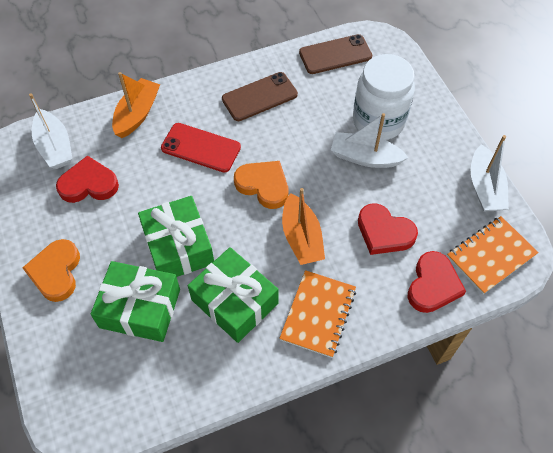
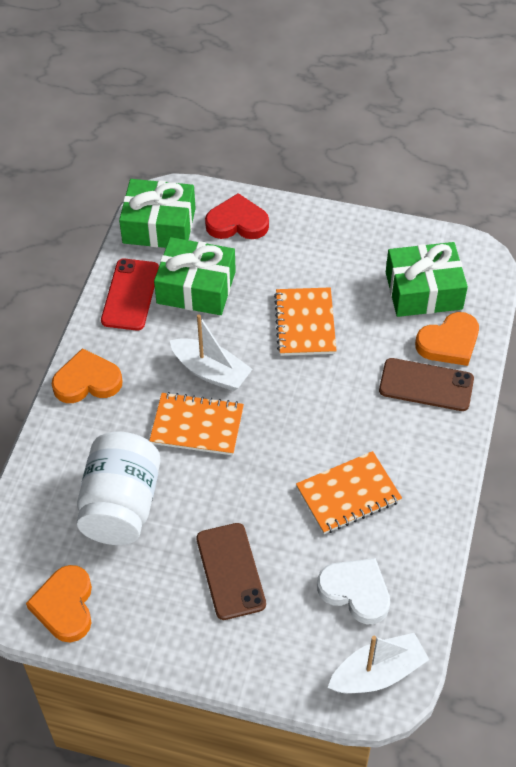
orange boat: 2 -> 0
orange heart: 2 -> 3
orange notebook: 2 -> 3
red heart: 3 -> 1
white boat: 3 -> 2
white heart: 0 -> 1

